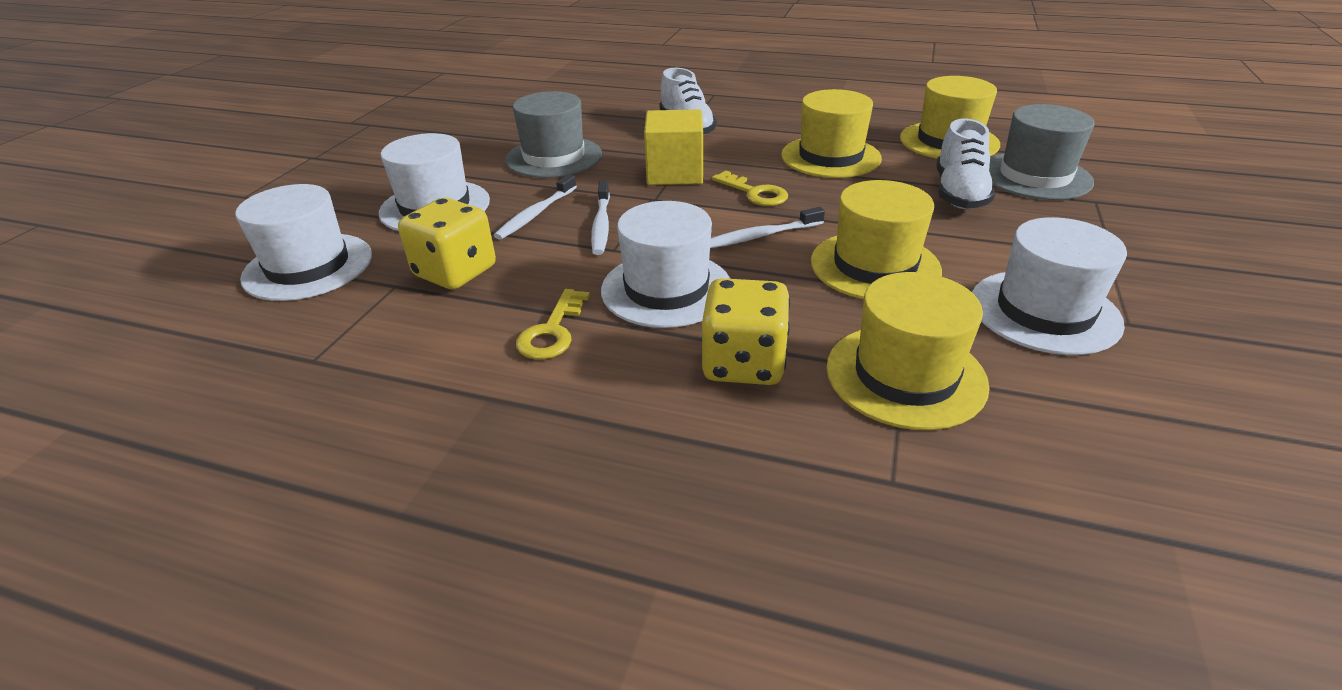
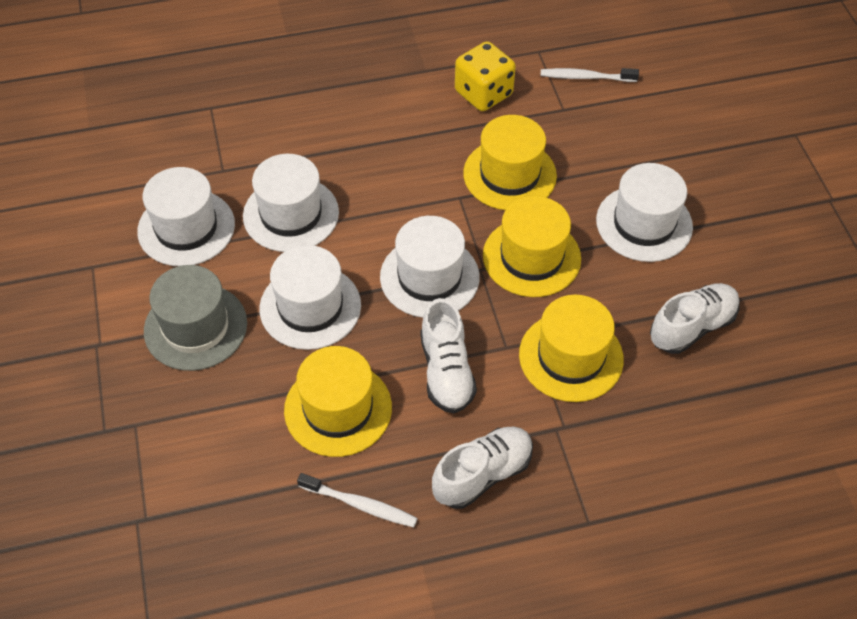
grey hat: 2 -> 1
white hat: 4 -> 5
white shoe: 2 -> 3
white toothbrush: 3 -> 2
yellow cube: 1 -> 0
yellow dice: 2 -> 1
yellow key: 2 -> 0

